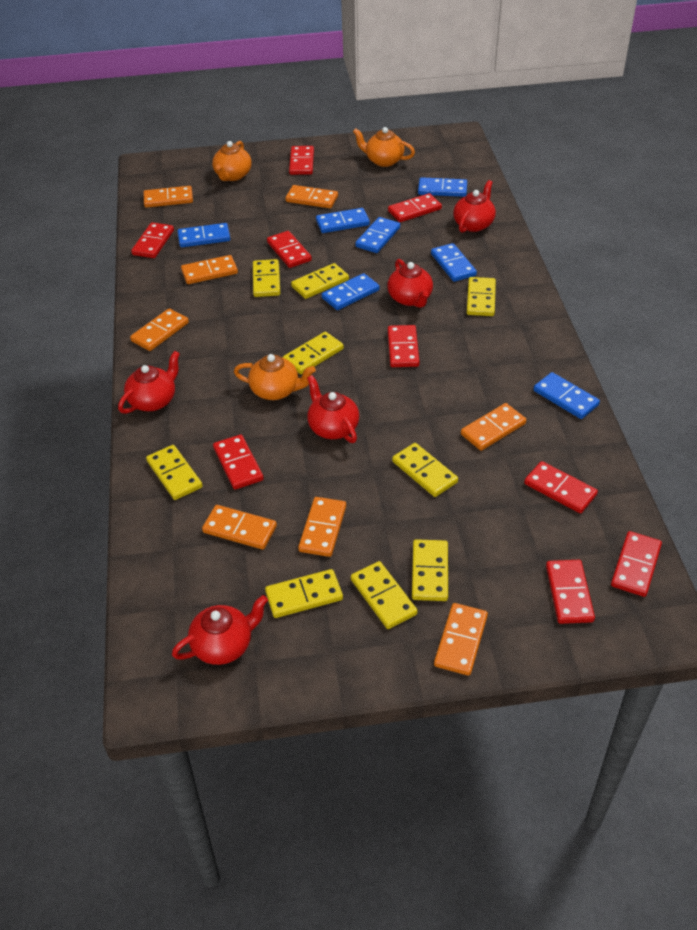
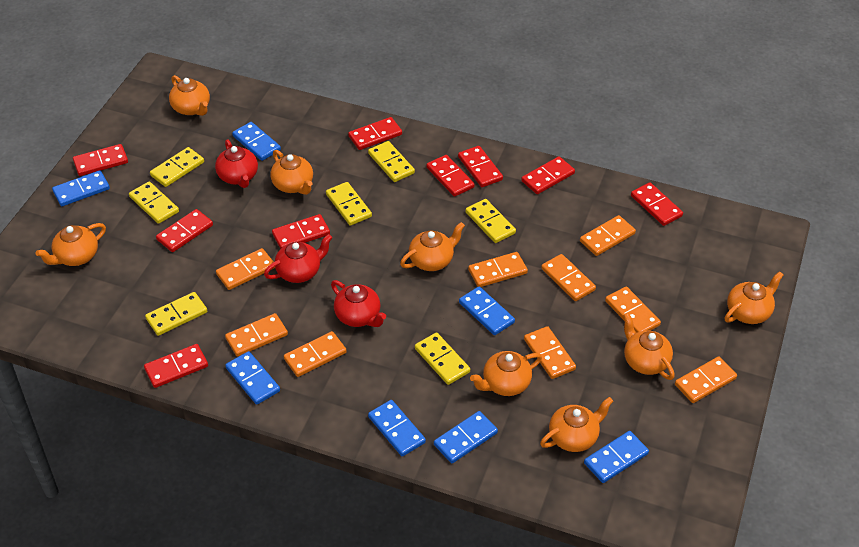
orange domino: 8 -> 9
orange teapot: 3 -> 8
red teapot: 5 -> 3
yellow domino: 9 -> 7

